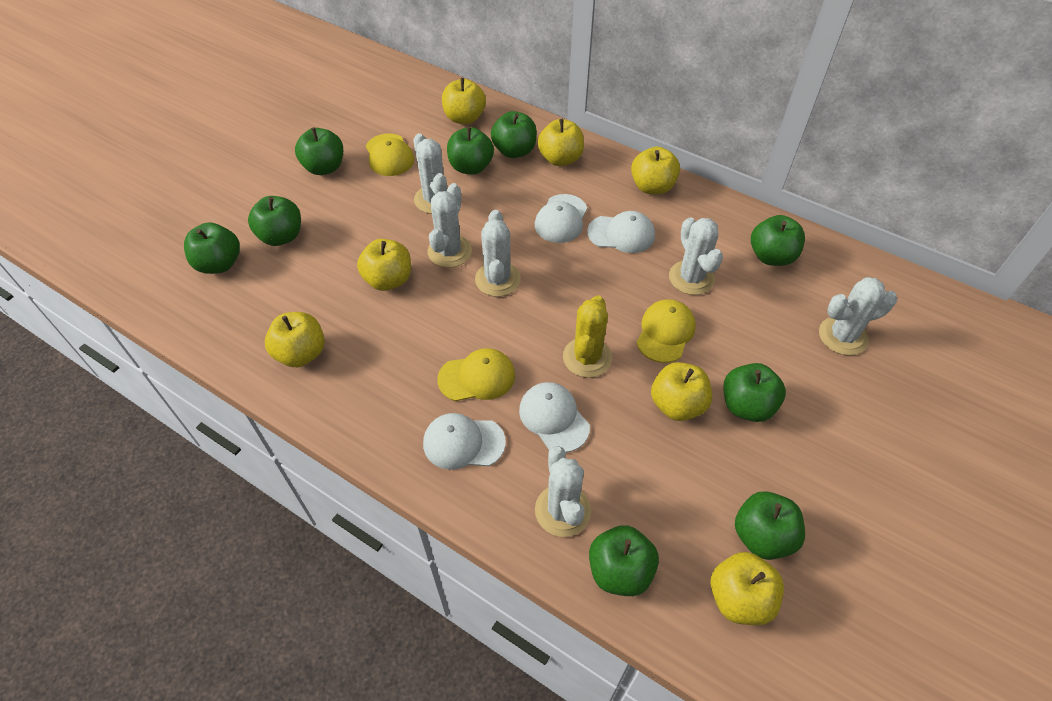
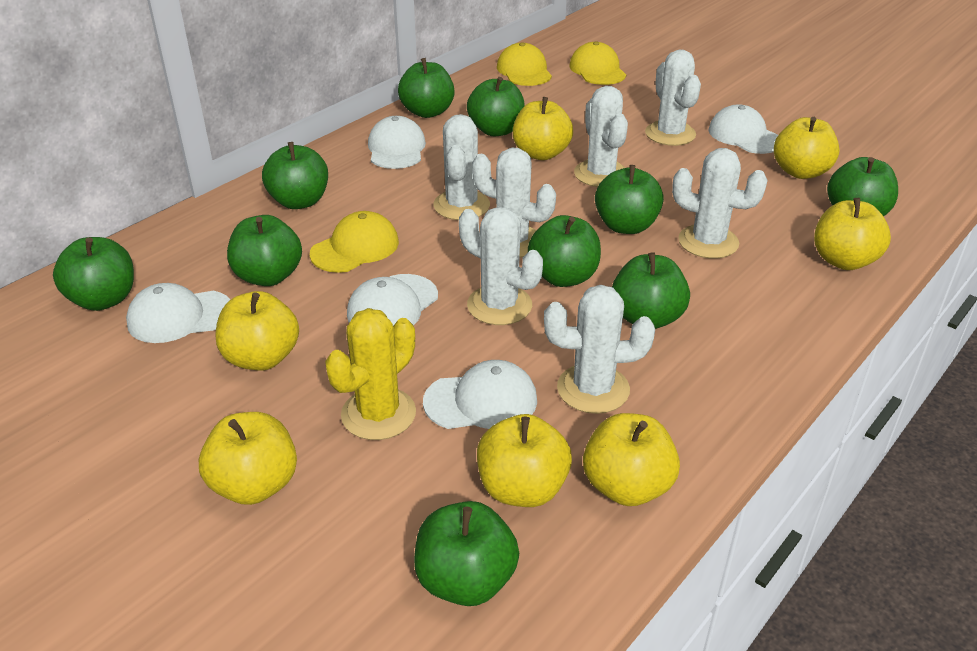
green apple: 9 -> 10
white cactus: 6 -> 7
white cap: 4 -> 5

